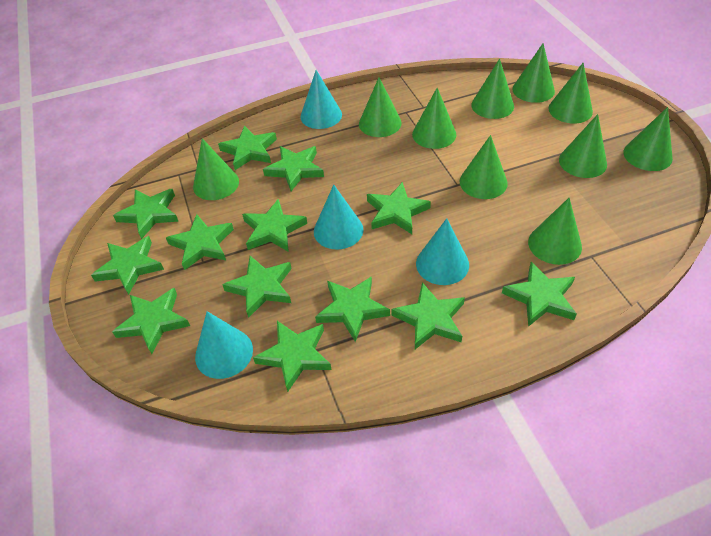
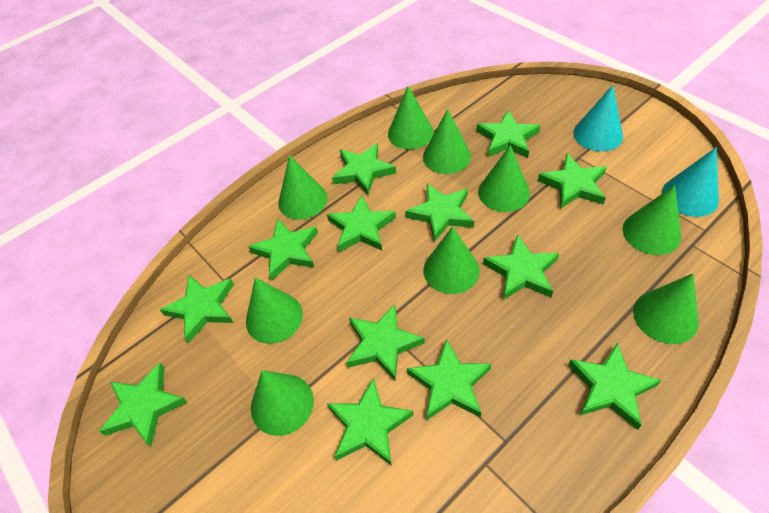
green cone: 10 -> 9
turquoise cone: 4 -> 2

